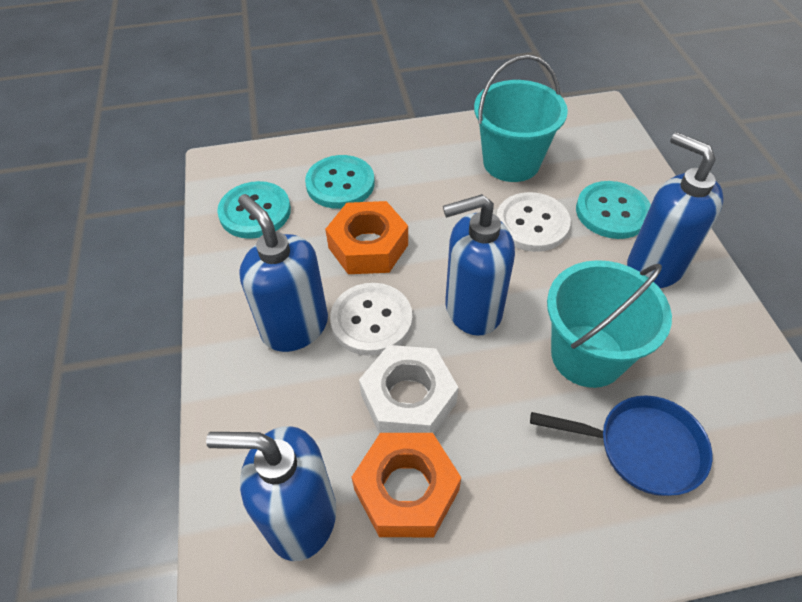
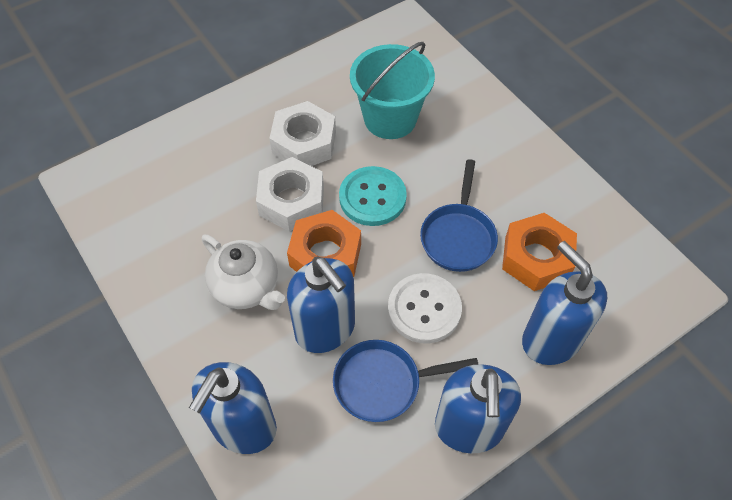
blue pan: 1 -> 2
turquoise bucket: 2 -> 1
turquoise button: 3 -> 1
white button: 2 -> 1
white nut: 1 -> 2
white teapot: 0 -> 1

